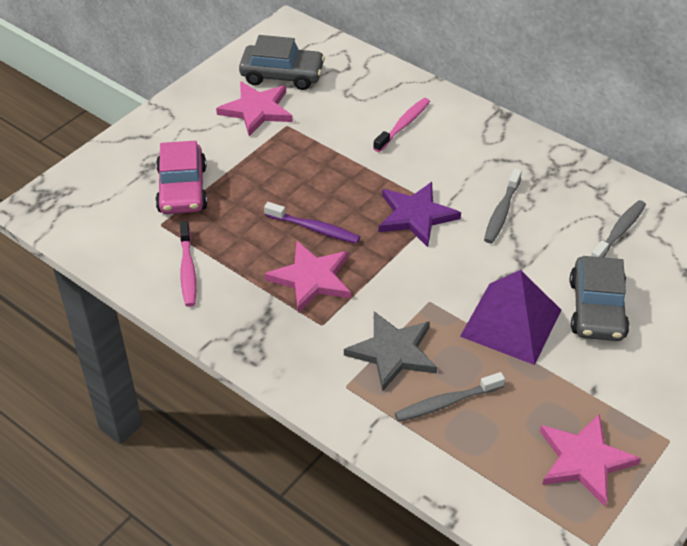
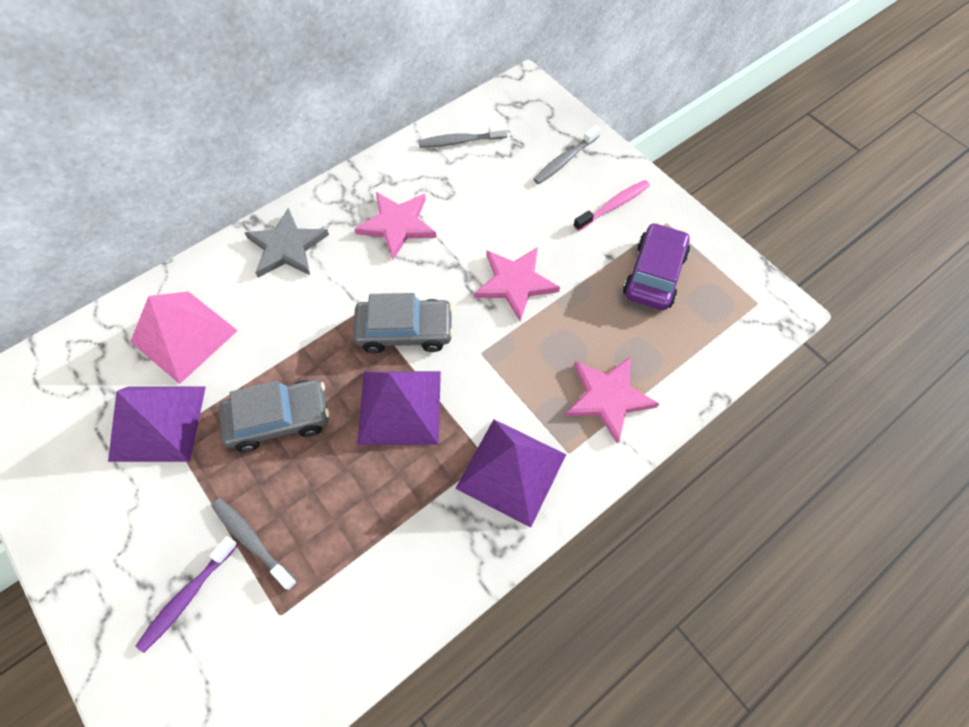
pink car: 1 -> 0
pink pyramid: 0 -> 1
pink toothbrush: 2 -> 1
purple car: 0 -> 1
purple pyramid: 1 -> 3
purple star: 1 -> 0

